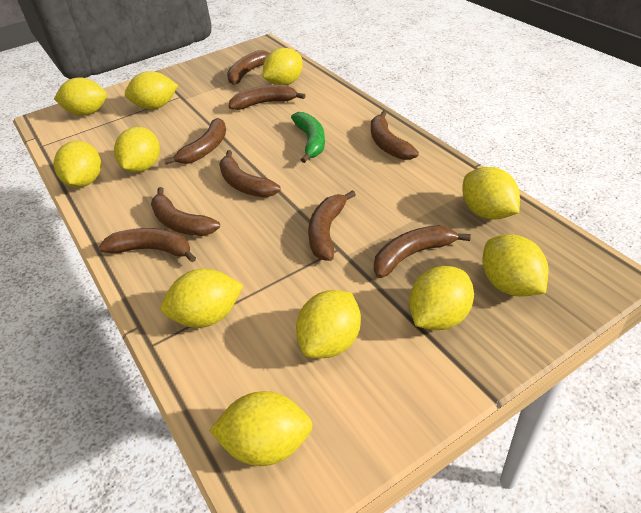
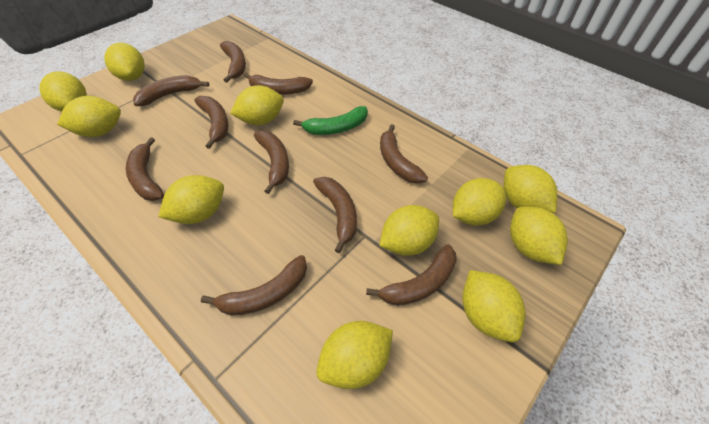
brown banana: 9 -> 10

